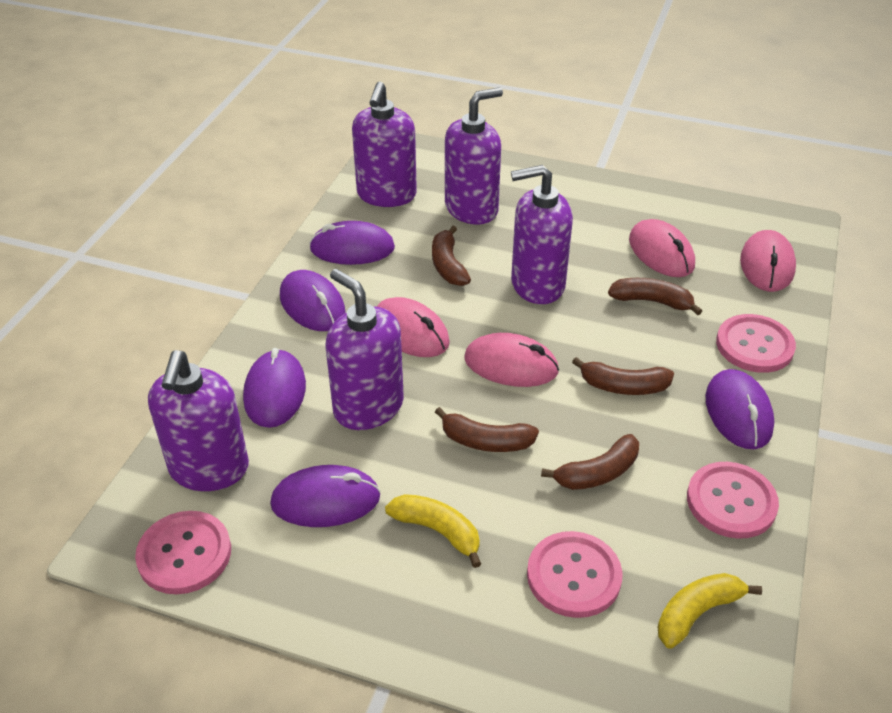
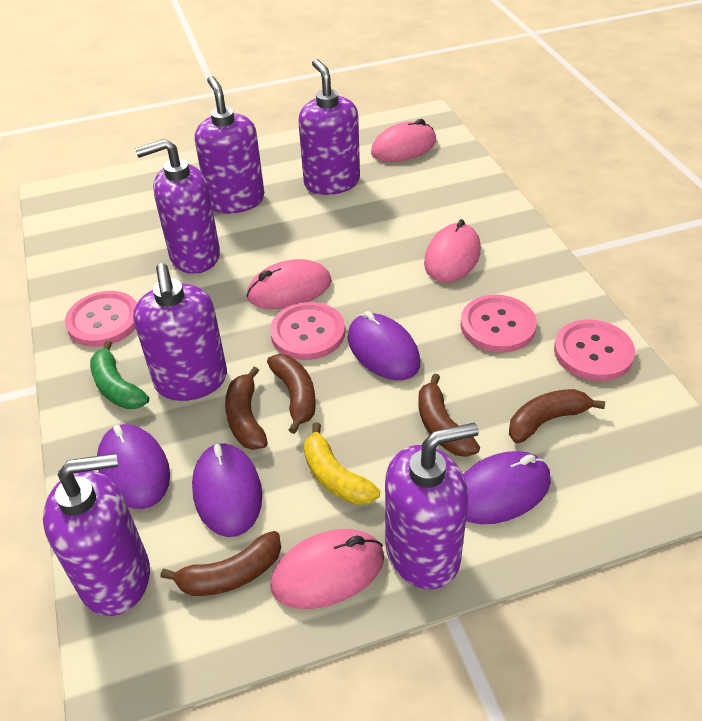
green banana: 0 -> 1
purple mouse: 5 -> 4
purple soap dispenser: 5 -> 6
yellow banana: 2 -> 1

